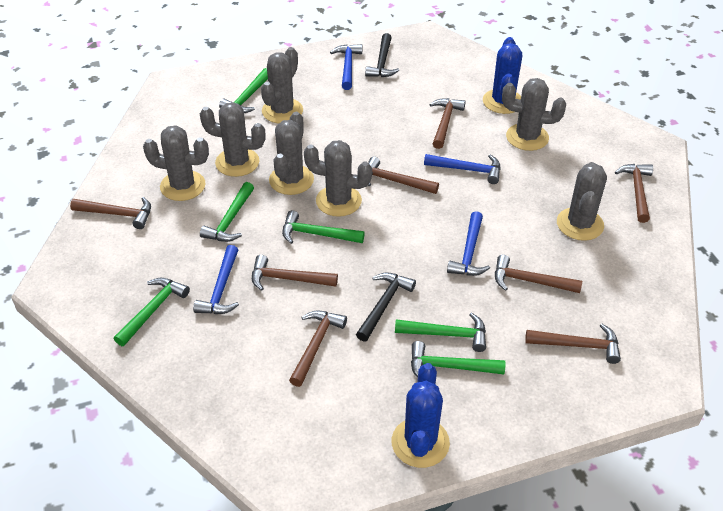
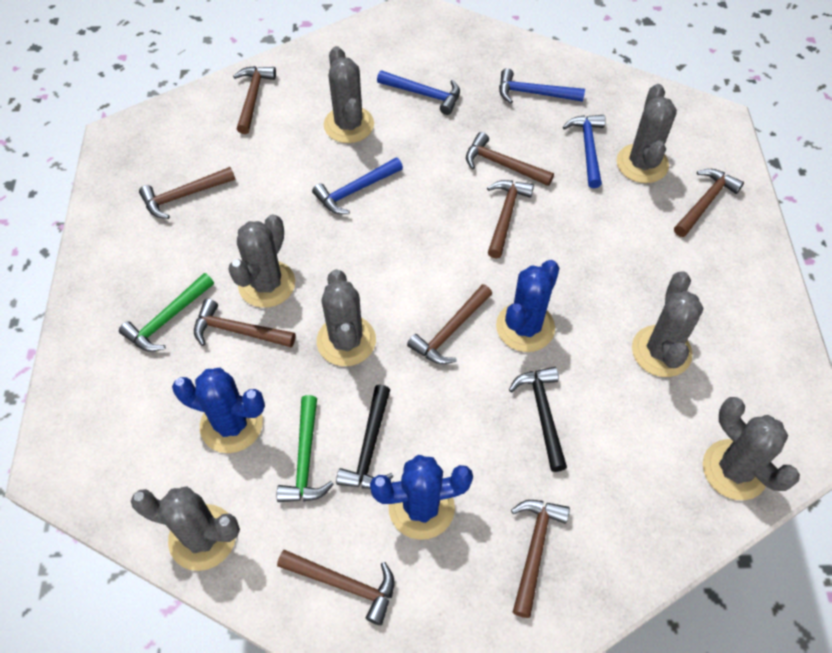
blue cactus: 2 -> 3
brown hammer: 8 -> 9
green hammer: 6 -> 2

